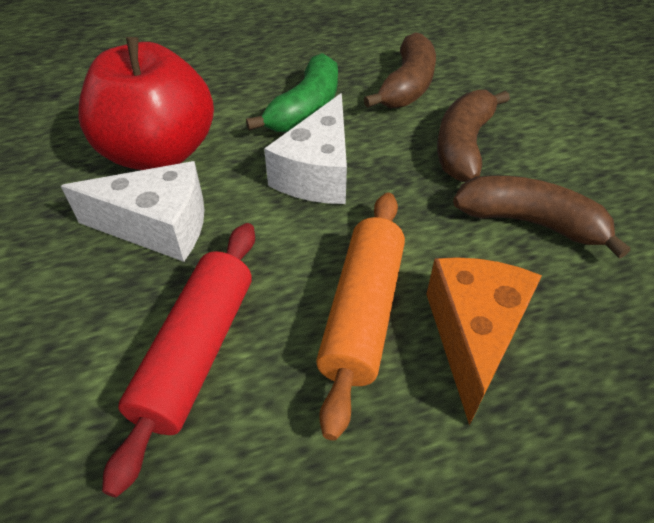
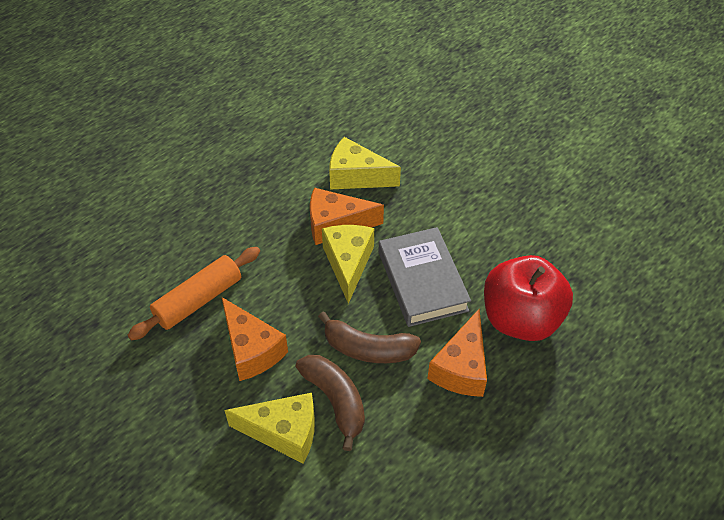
brown banana: 3 -> 2
green banana: 1 -> 0
grey book: 0 -> 1
orange cheese: 1 -> 3
red rolling pin: 1 -> 0
white cheese: 2 -> 0
yellow cheese: 0 -> 3

